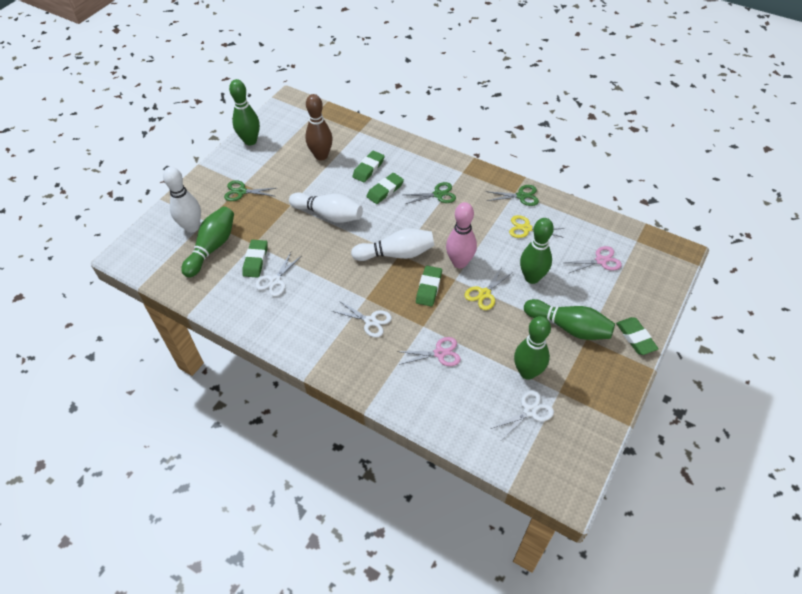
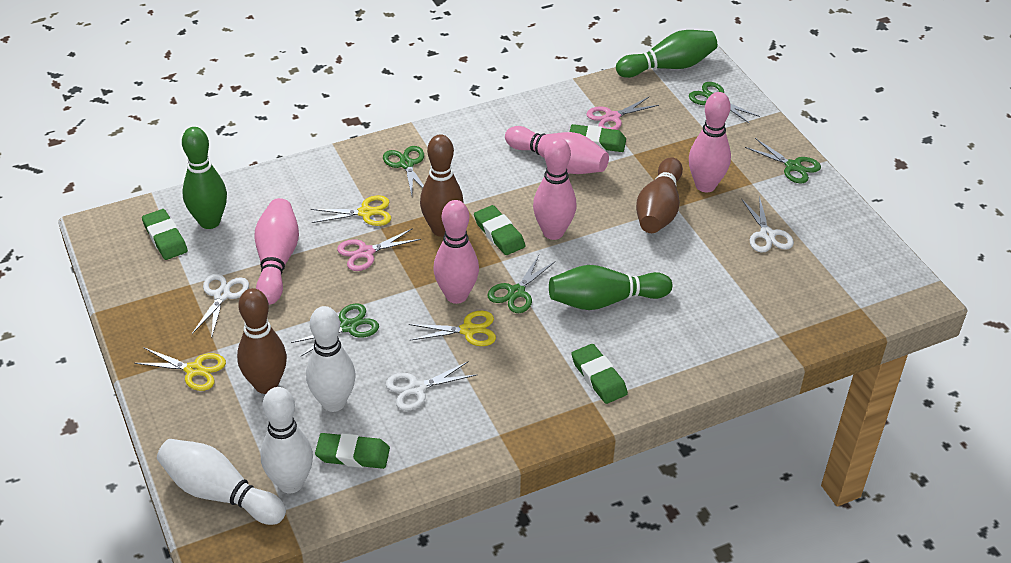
brown bowling pin: 1 -> 3
green bowling pin: 5 -> 3
green scissors: 3 -> 5
pink bowling pin: 1 -> 5
yellow scissors: 2 -> 3

